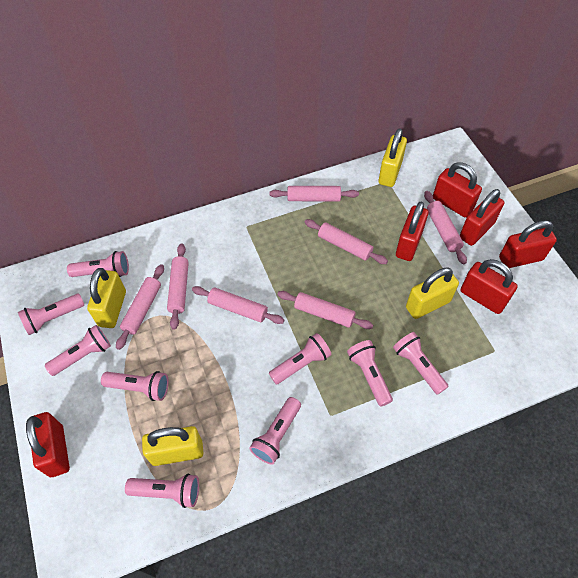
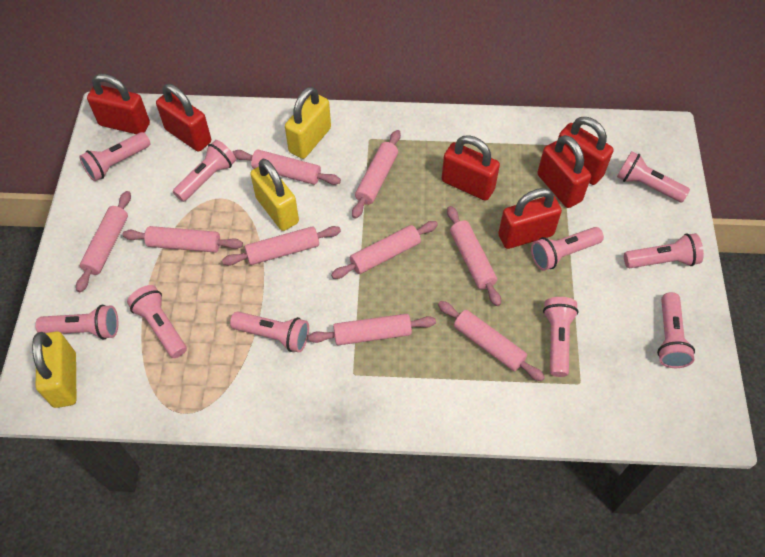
pink flashlight: 9 -> 10
pink rolling pin: 7 -> 9
yellow padlock: 4 -> 3

